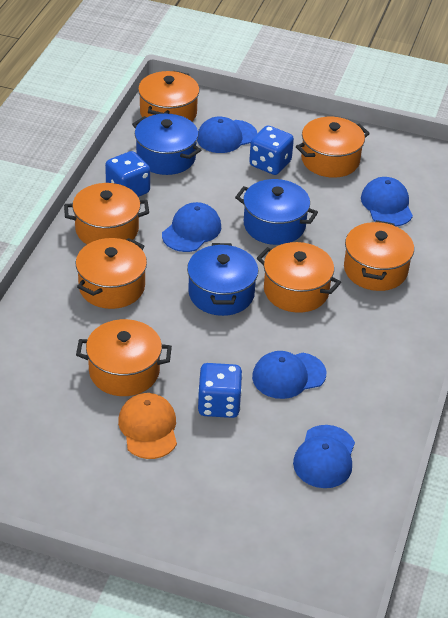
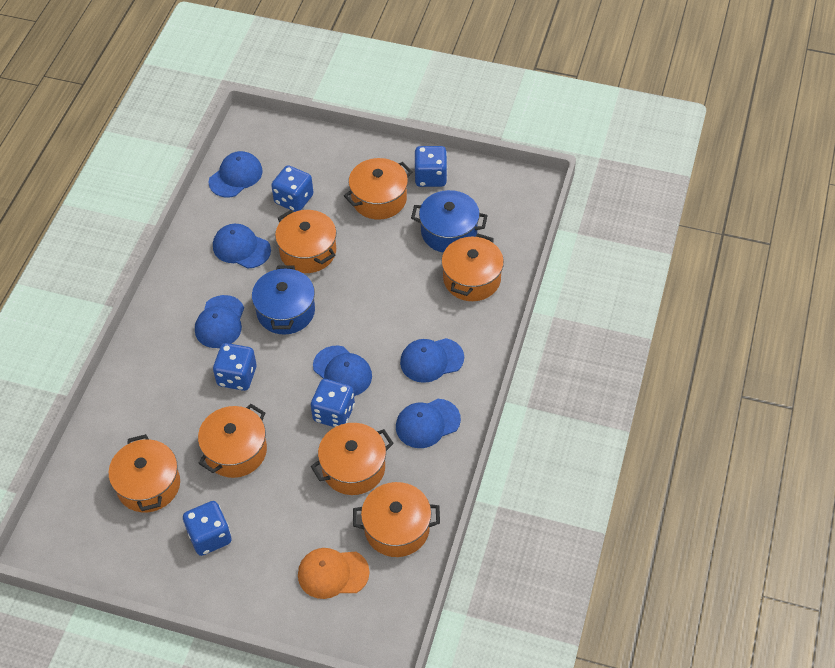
blue cap: 5 -> 6
blue dice: 3 -> 5
blue pot: 3 -> 2

